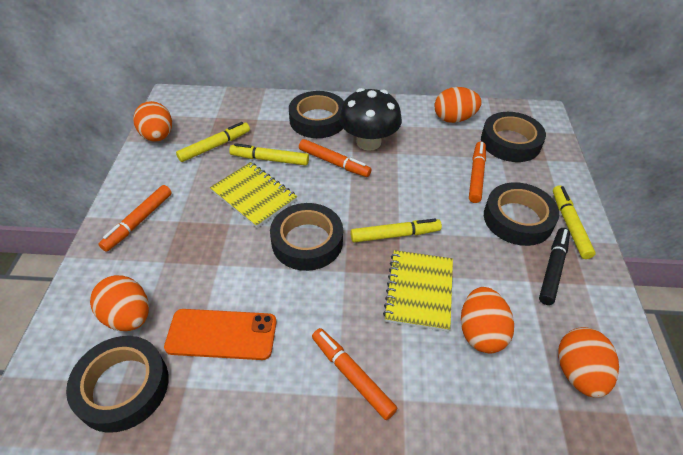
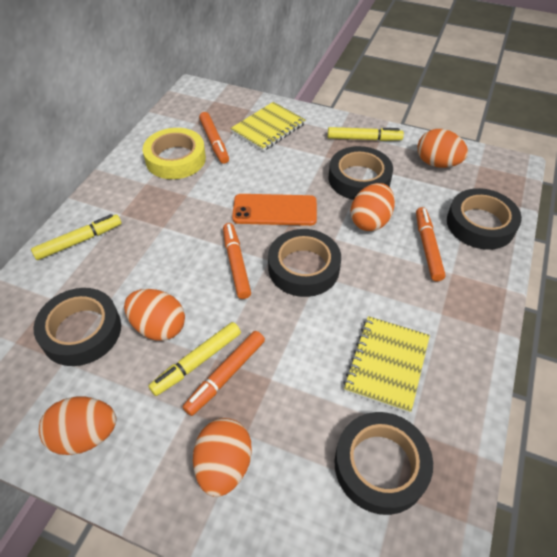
black marker: 1 -> 0
black mushroom: 1 -> 0
yellow marker: 4 -> 3
yellow tape: 0 -> 1

